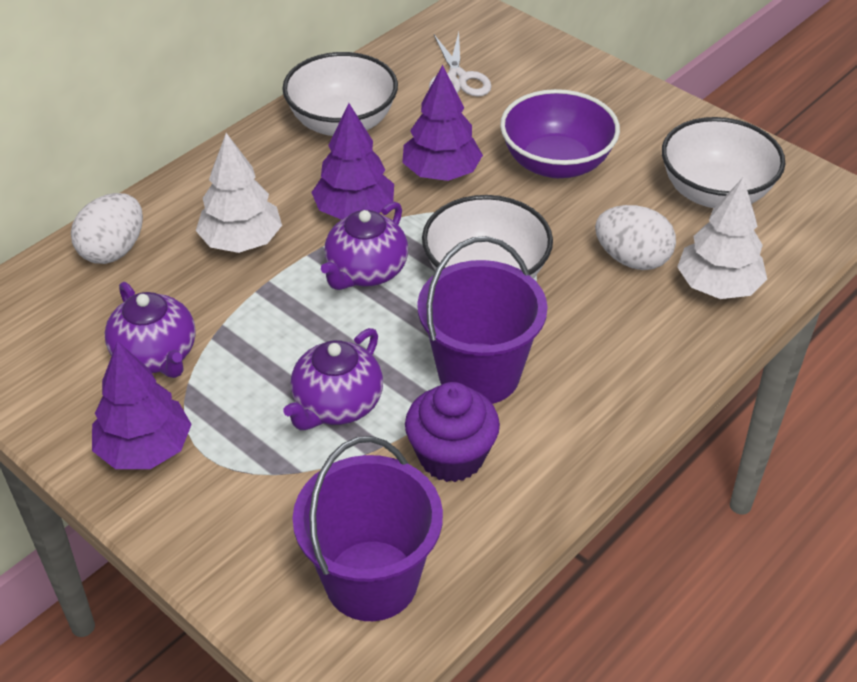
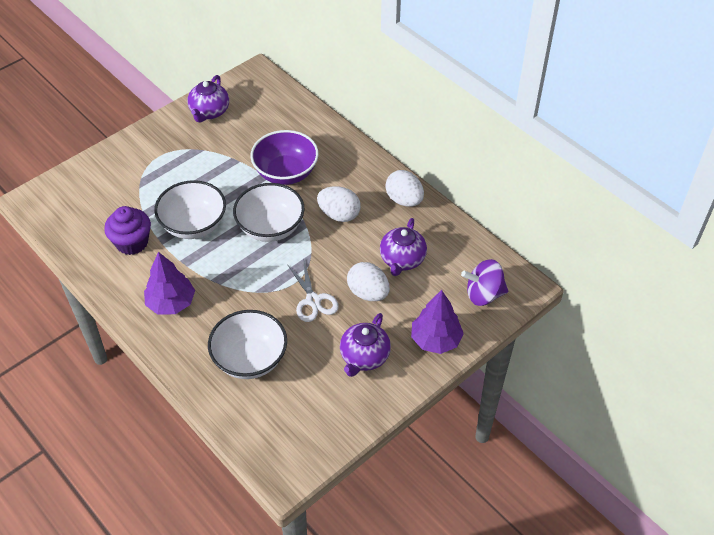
purple bucket: 2 -> 0
purple spinning top: 0 -> 1
purple tree: 3 -> 2
white egg: 2 -> 3
white tree: 2 -> 0

